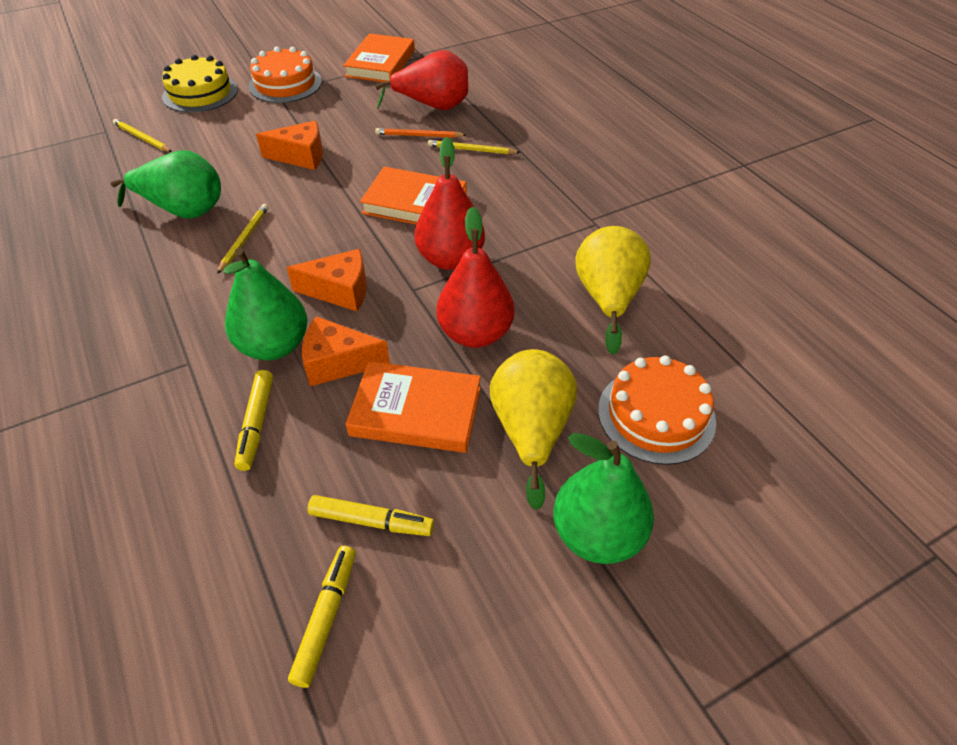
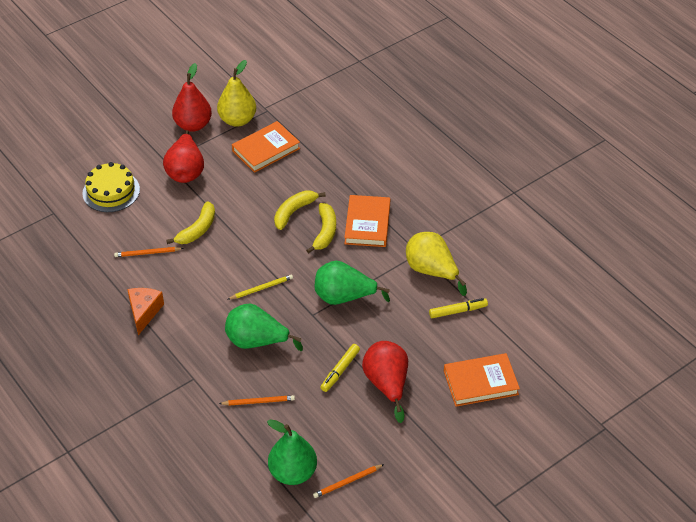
orange cake: 2 -> 0
orange cheese: 3 -> 1
orange pencil: 1 -> 3
yellow banana: 0 -> 3
yellow marker: 3 -> 2
yellow pencil: 3 -> 1

